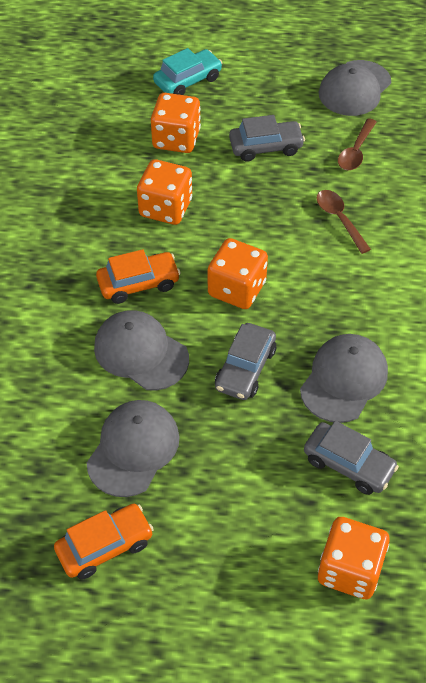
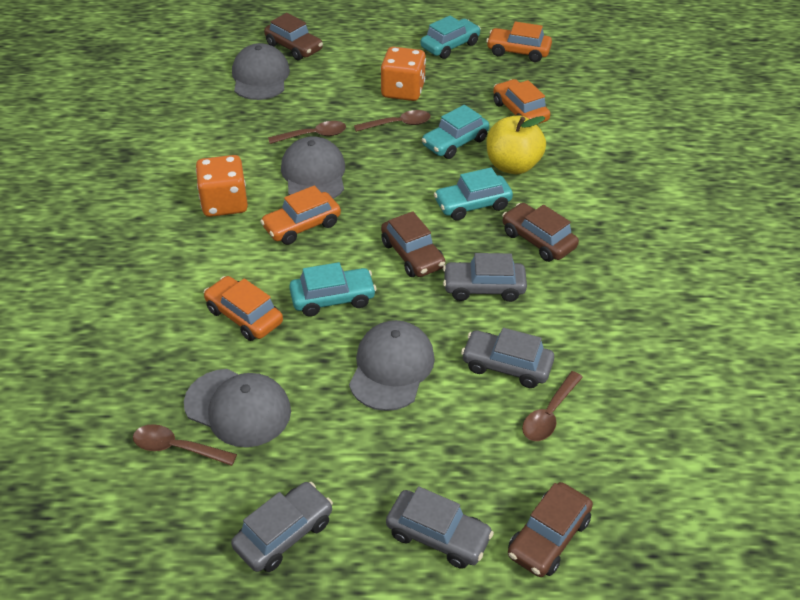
brown car: 0 -> 4
brown spoon: 2 -> 4
grey car: 3 -> 4
orange car: 2 -> 4
orange dice: 4 -> 2
turquoise car: 1 -> 4
yellow apple: 0 -> 1

